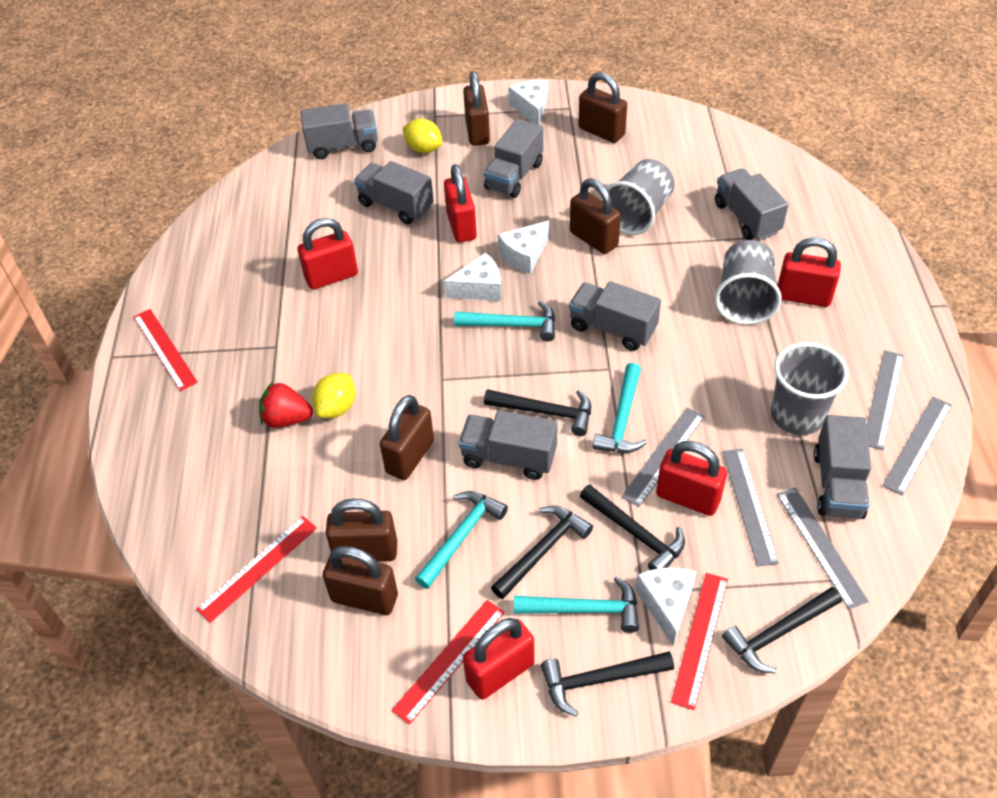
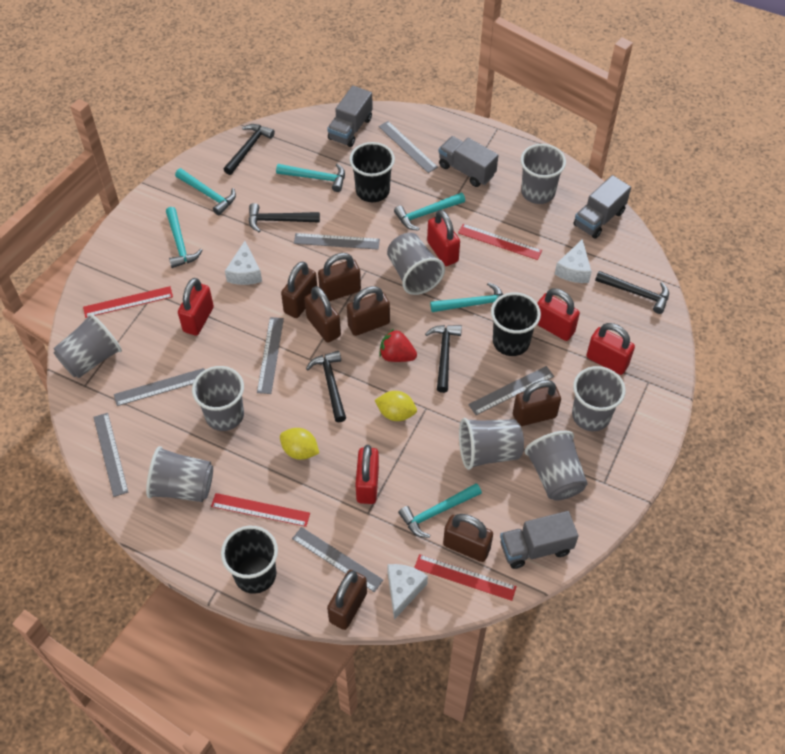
black cup: 0 -> 3
brown padlock: 6 -> 7
grey cup: 3 -> 8
grey ruler: 5 -> 7
grey truck: 7 -> 4
turquoise hammer: 4 -> 6
white cheese: 4 -> 3

